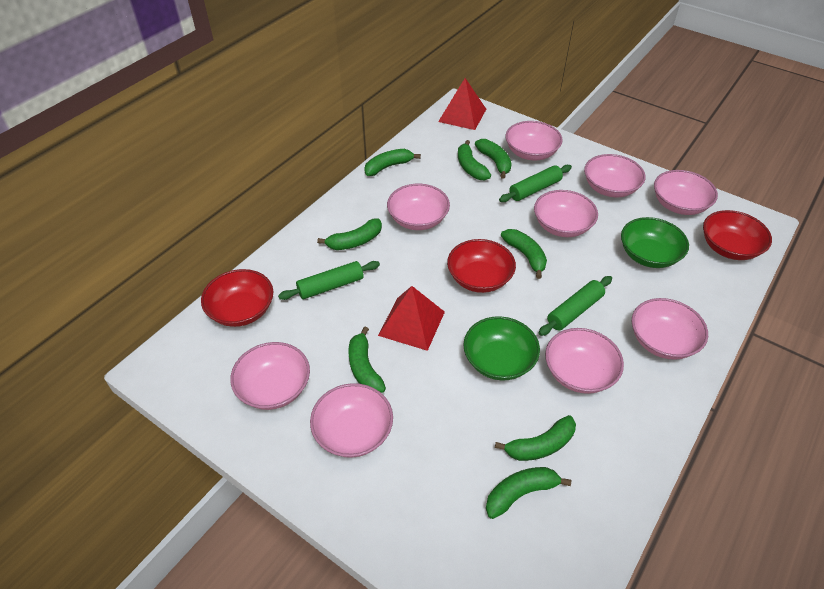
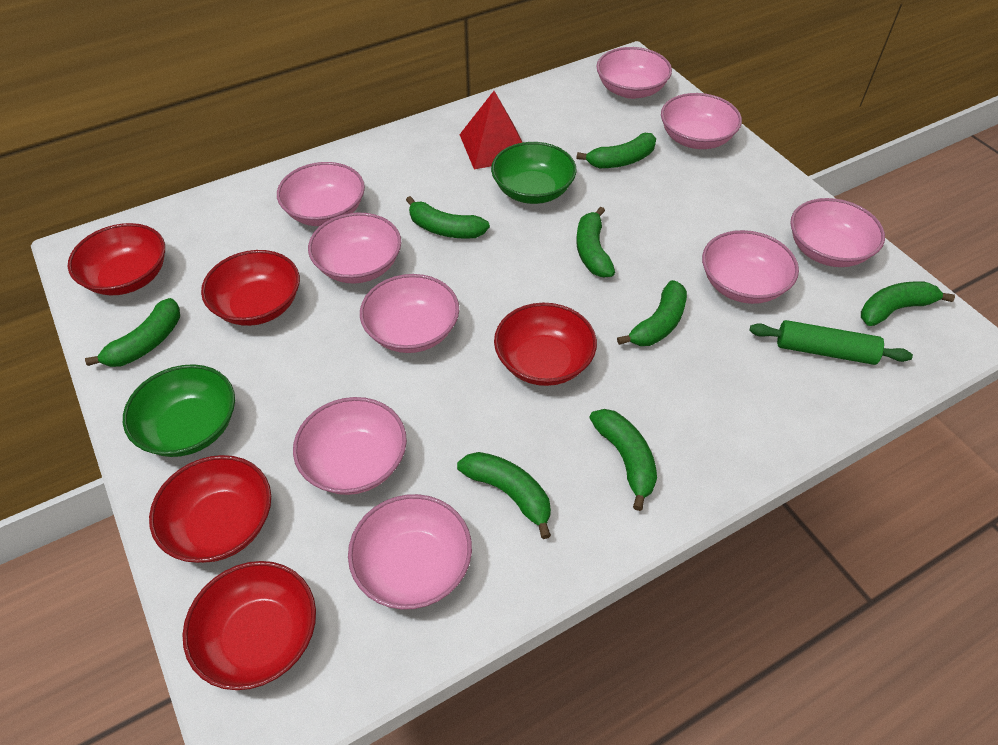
green rolling pin: 3 -> 1
red bowl: 3 -> 5
red pyramid: 2 -> 1

